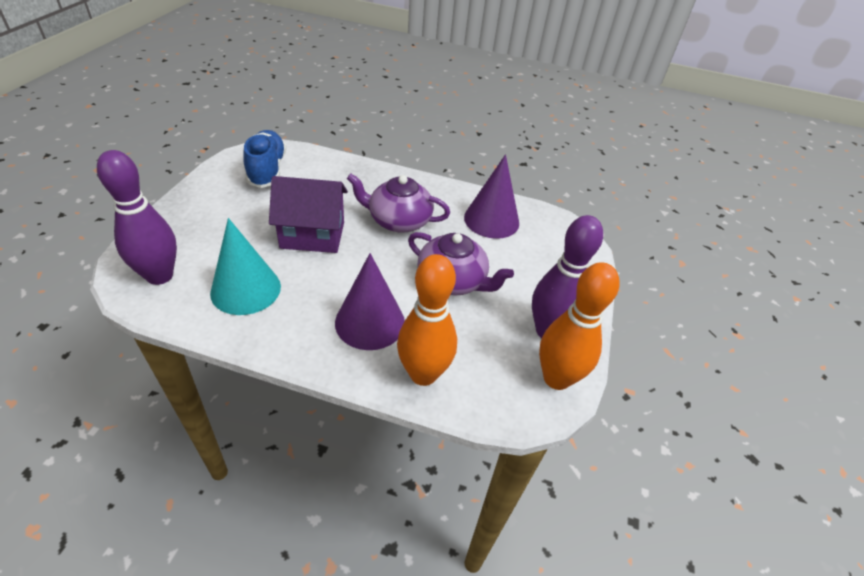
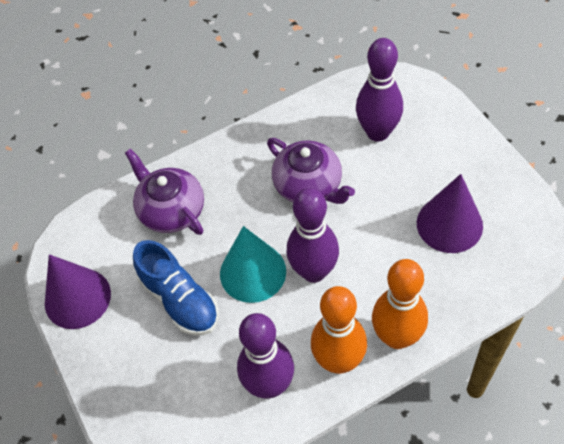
purple bowling pin: 2 -> 3
purple house: 1 -> 0

